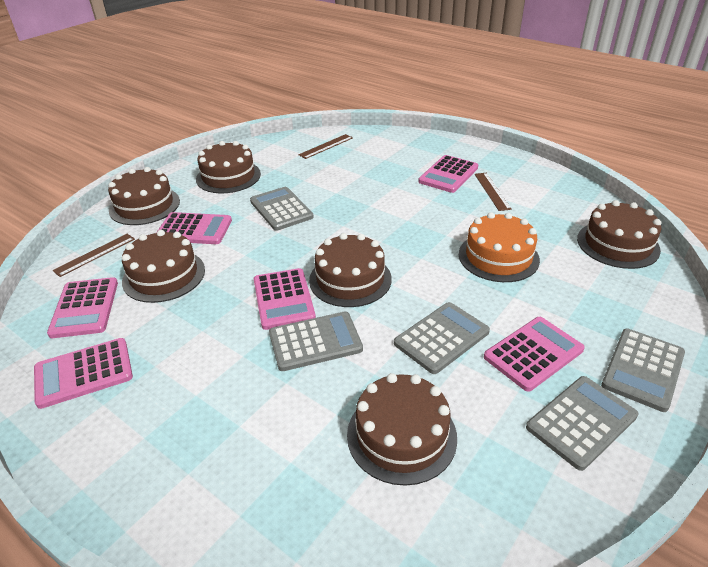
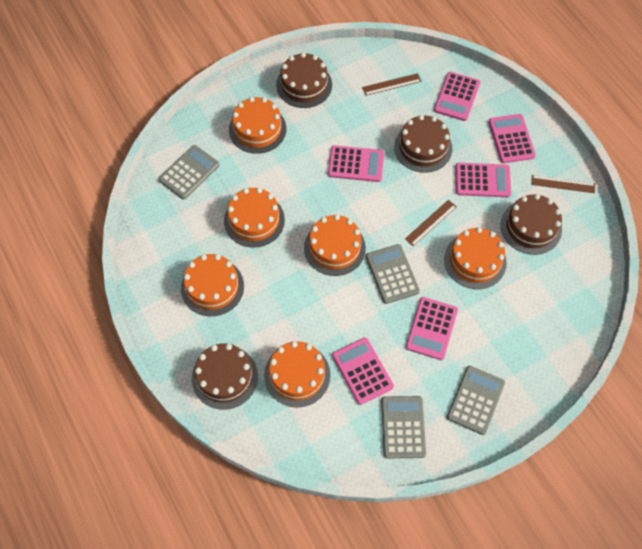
brown cake: 6 -> 4
grey calculator: 5 -> 4
orange cake: 1 -> 6

